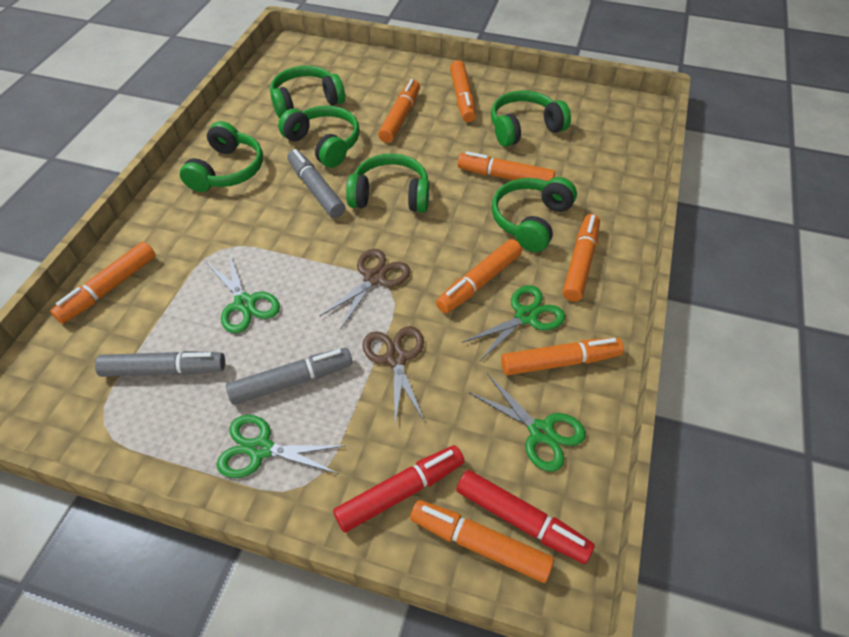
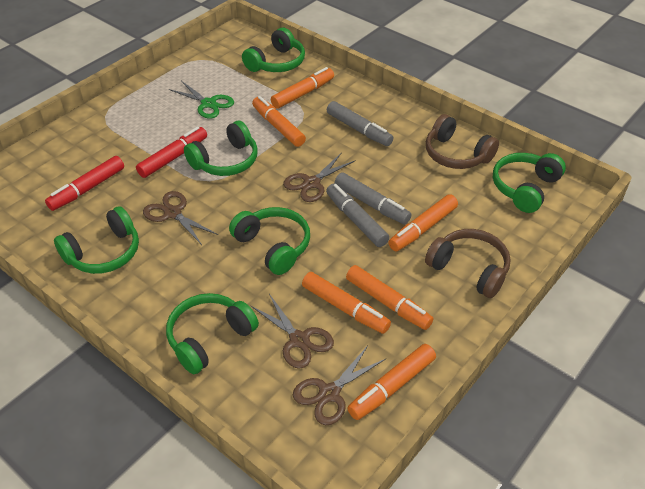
brown headphones: 0 -> 2
brown scissors: 2 -> 4
green scissors: 4 -> 1
orange marker: 8 -> 6

